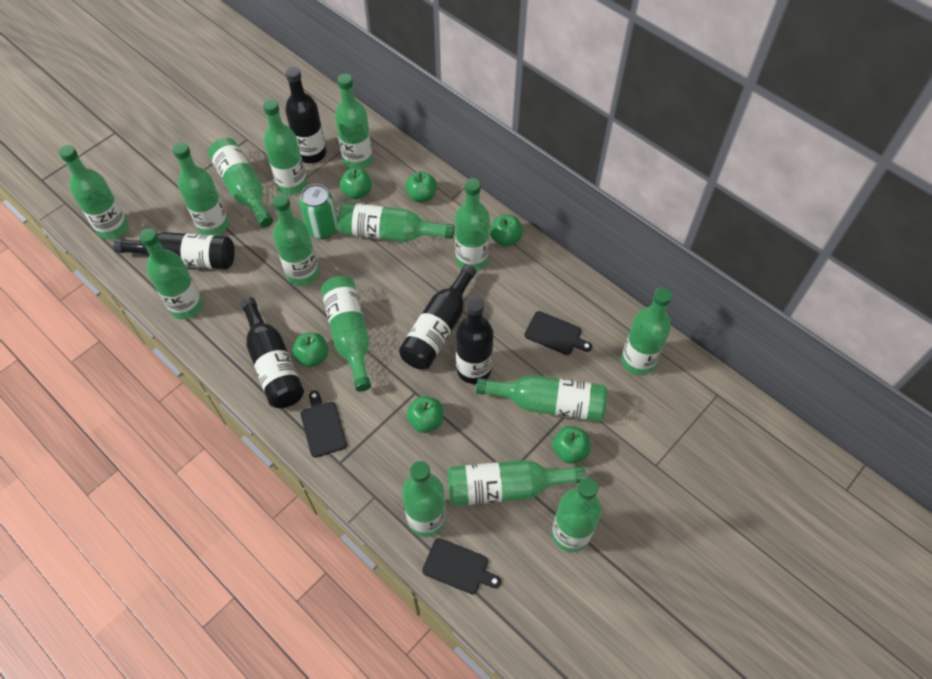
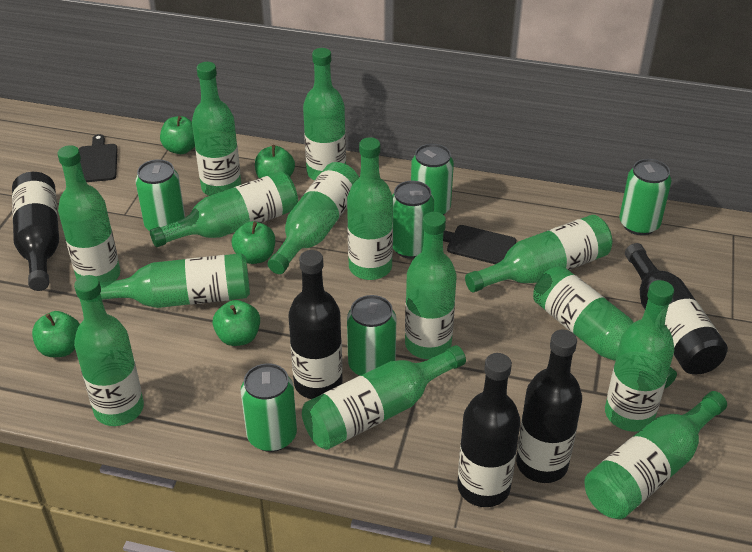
black cutting board: 3 -> 2
green apple: 6 -> 5
green bottle: 15 -> 14
green can: 1 -> 6

